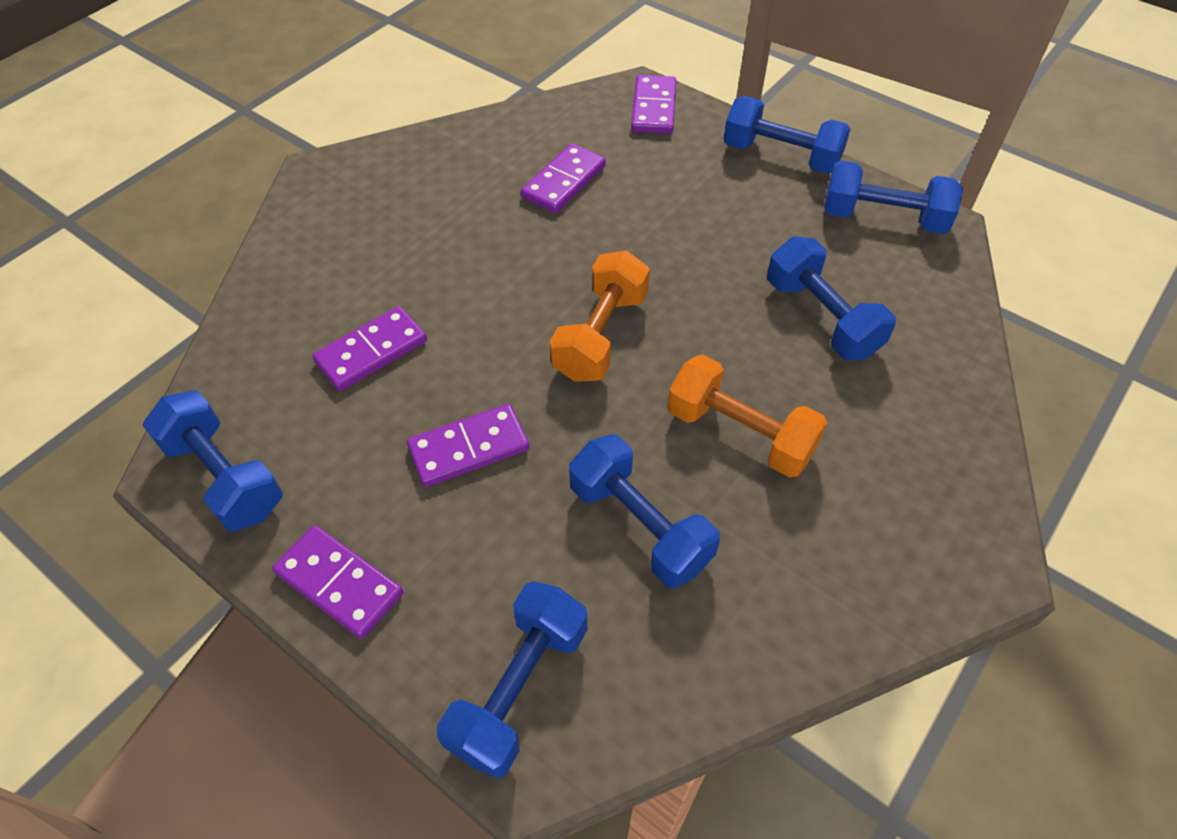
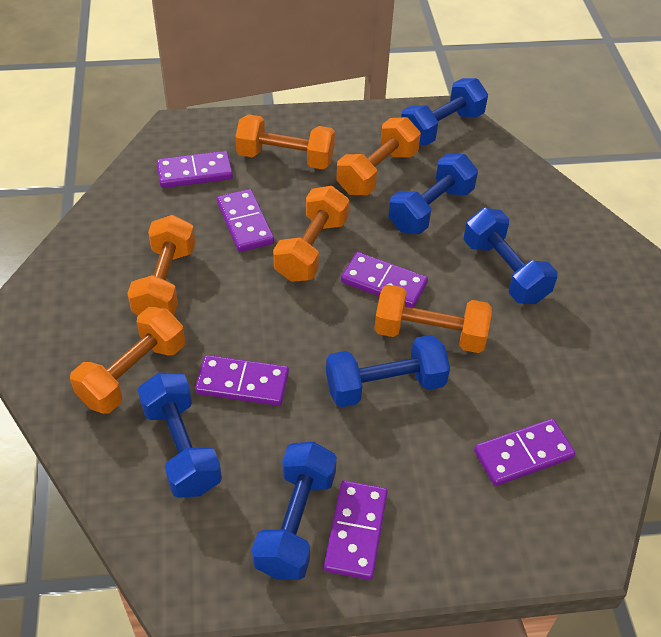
orange dumbbell: 2 -> 6
purple domino: 5 -> 6

